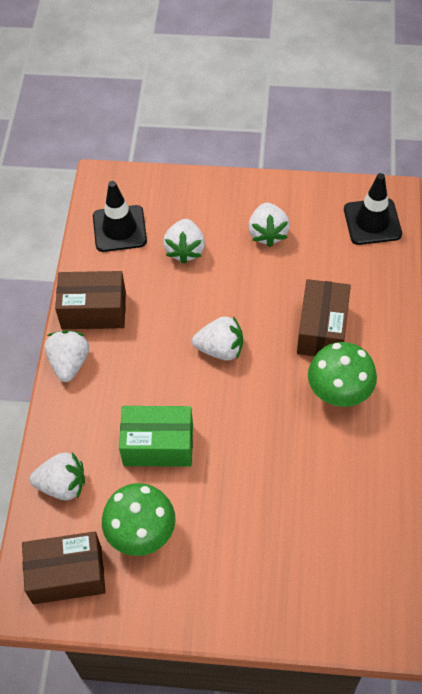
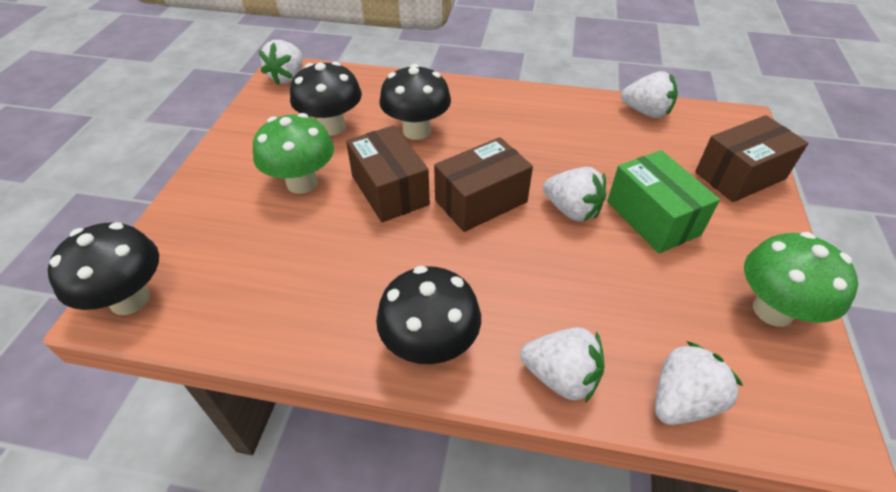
black mushroom: 0 -> 4
black traffic cone: 2 -> 0

